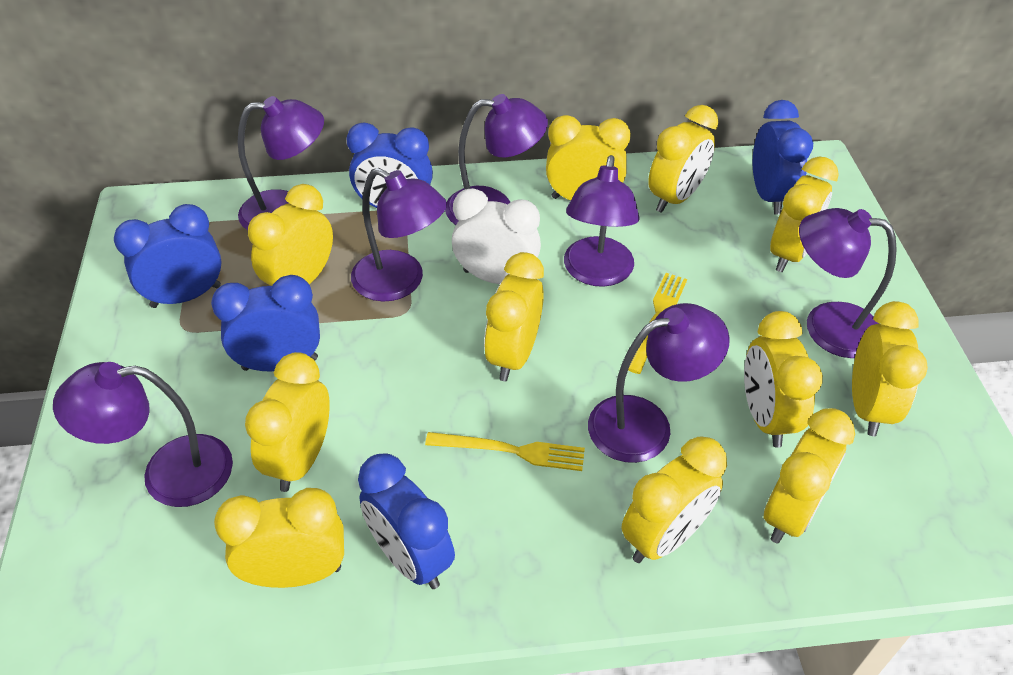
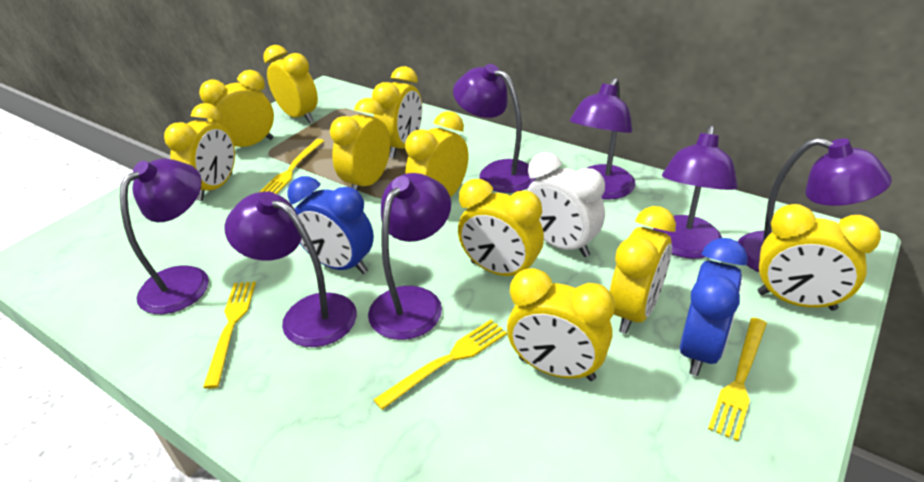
blue clock: 5 -> 2
yellow clock: 11 -> 10
yellow fork: 2 -> 4

